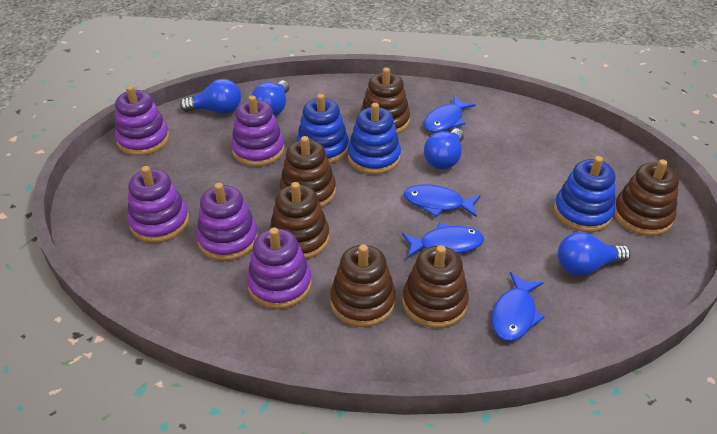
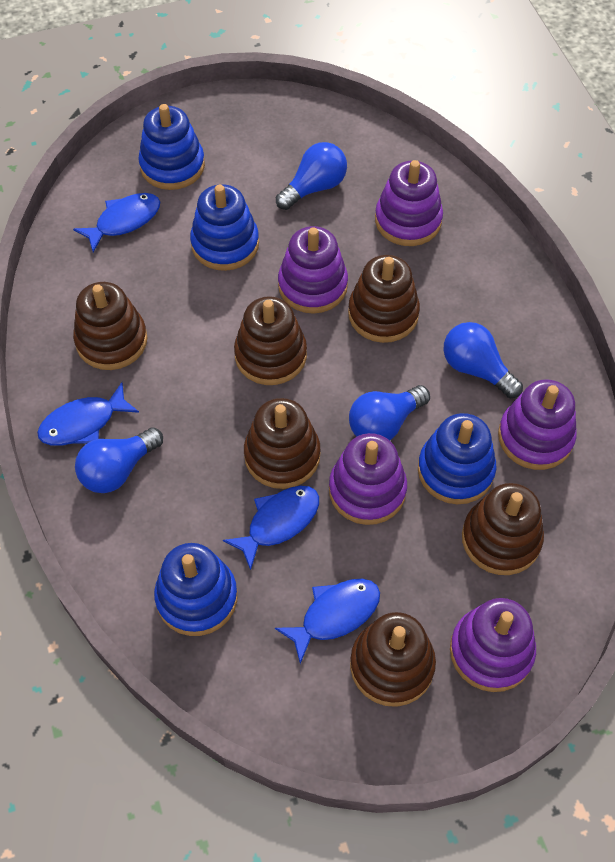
blue stacking toy: 3 -> 4

